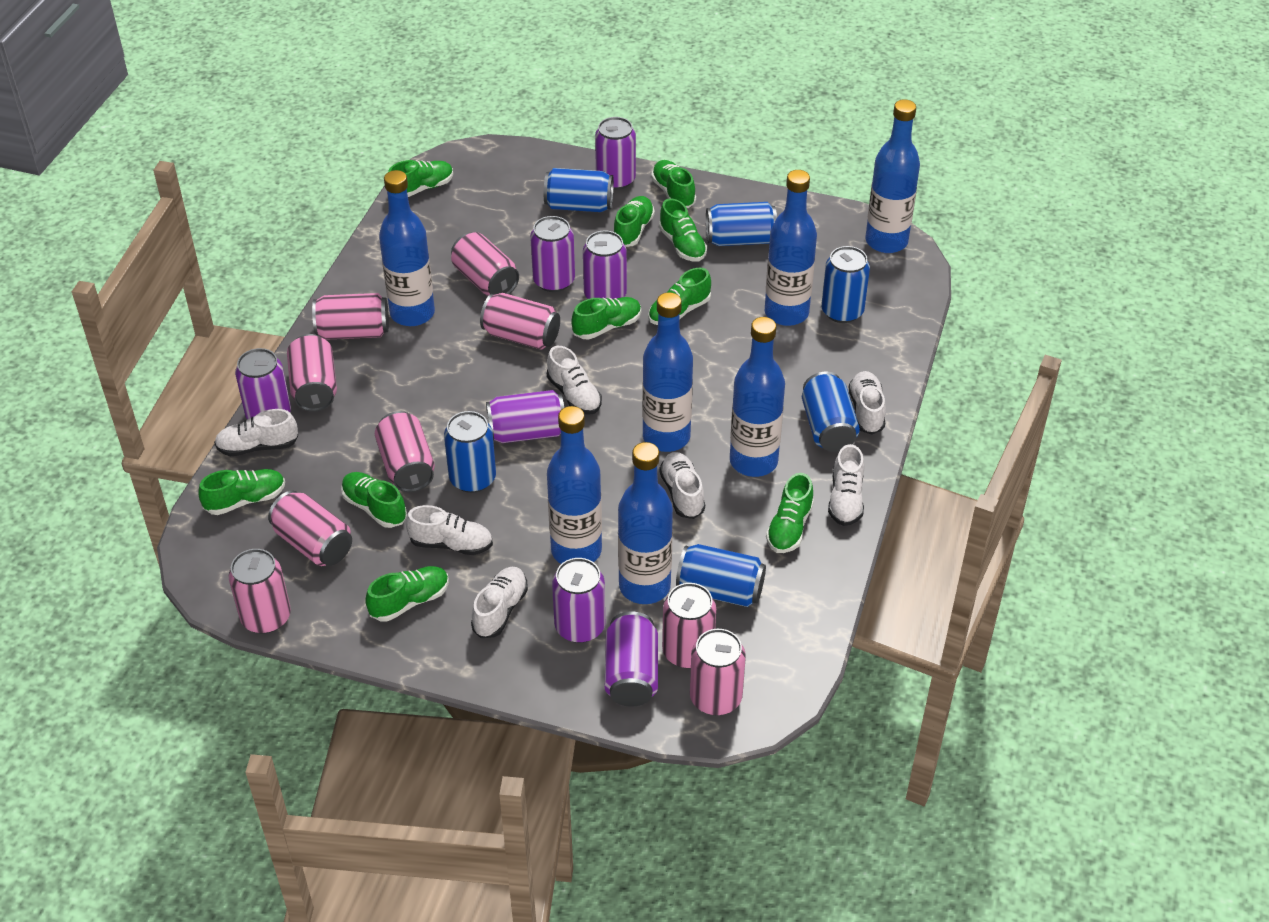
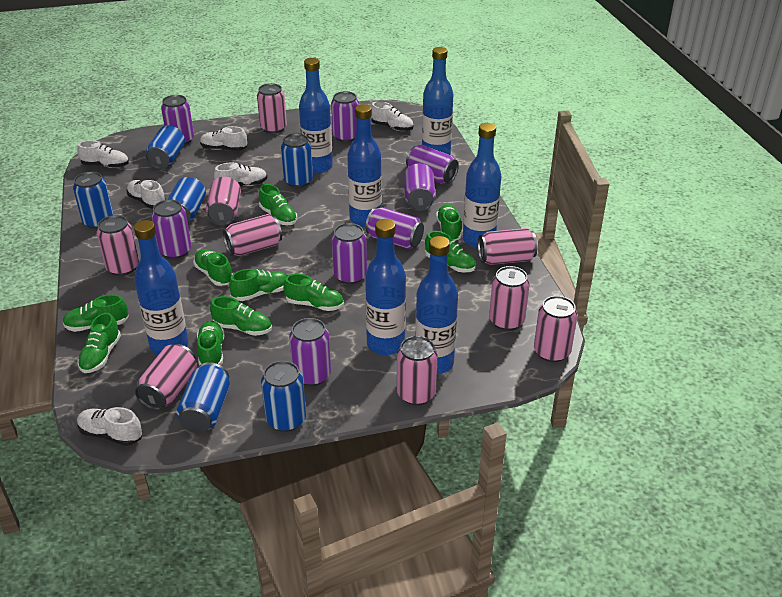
purple can: 7 -> 8
white shoe: 7 -> 6

